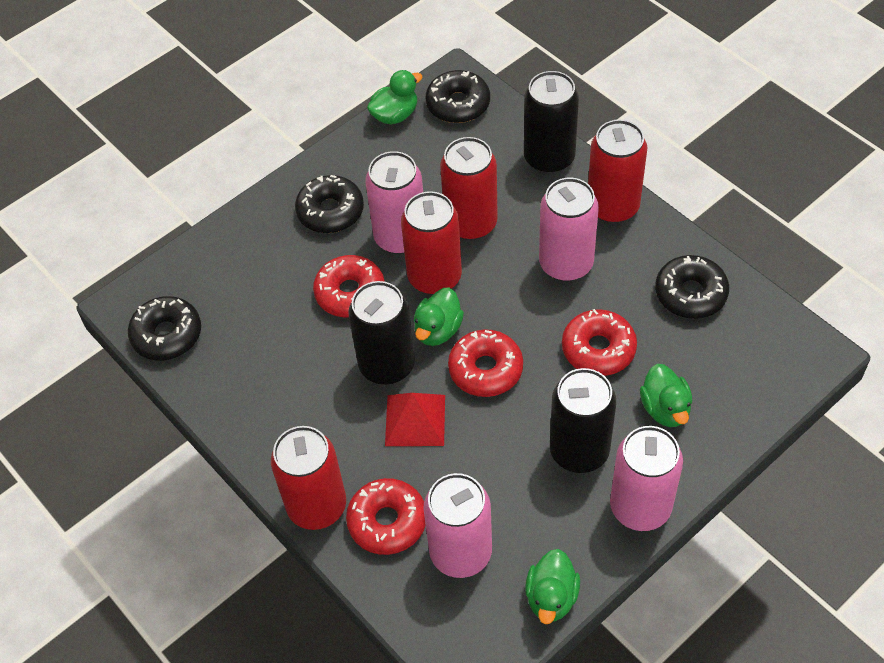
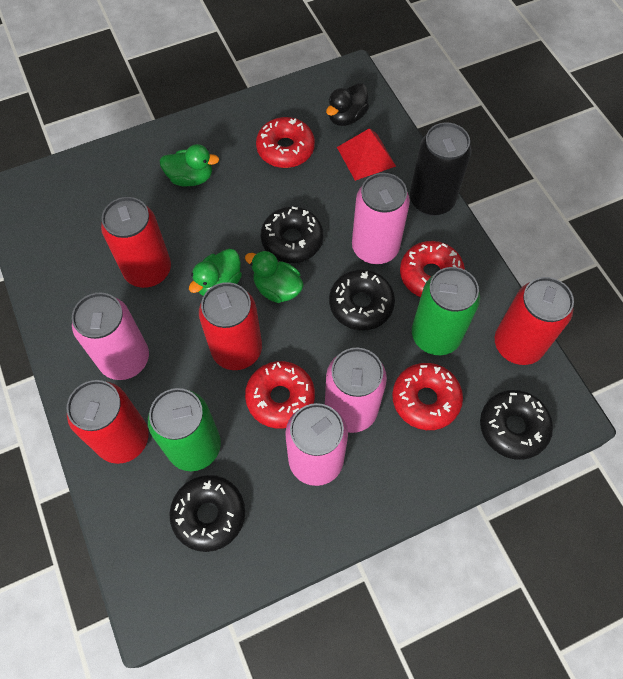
black can: 3 -> 1
black duck: 0 -> 1
green can: 0 -> 2
green duck: 4 -> 3

